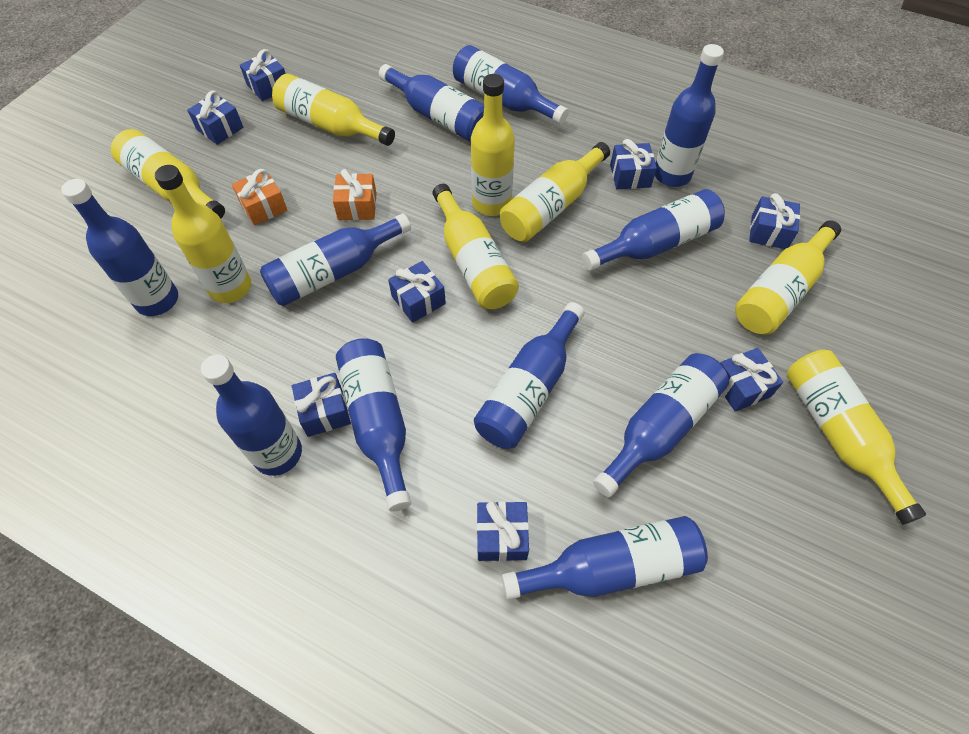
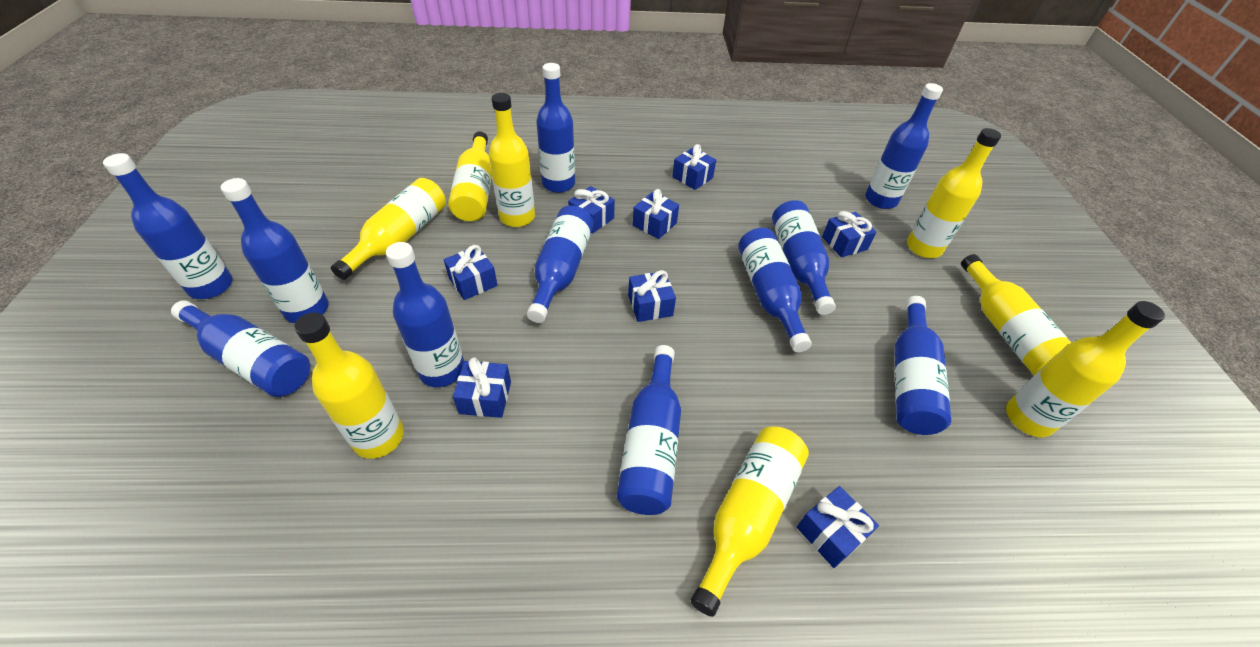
orange gift: 2 -> 0

